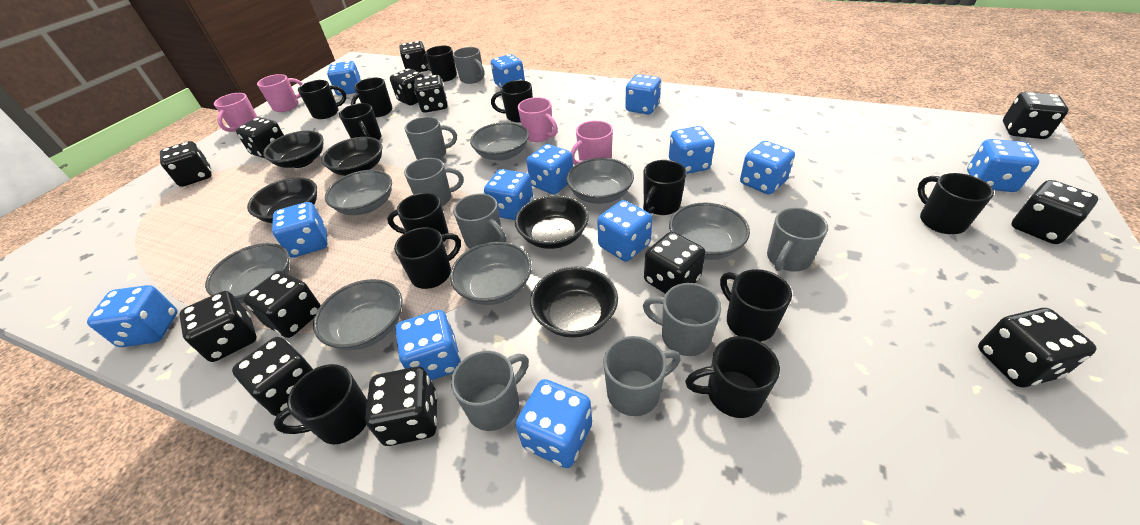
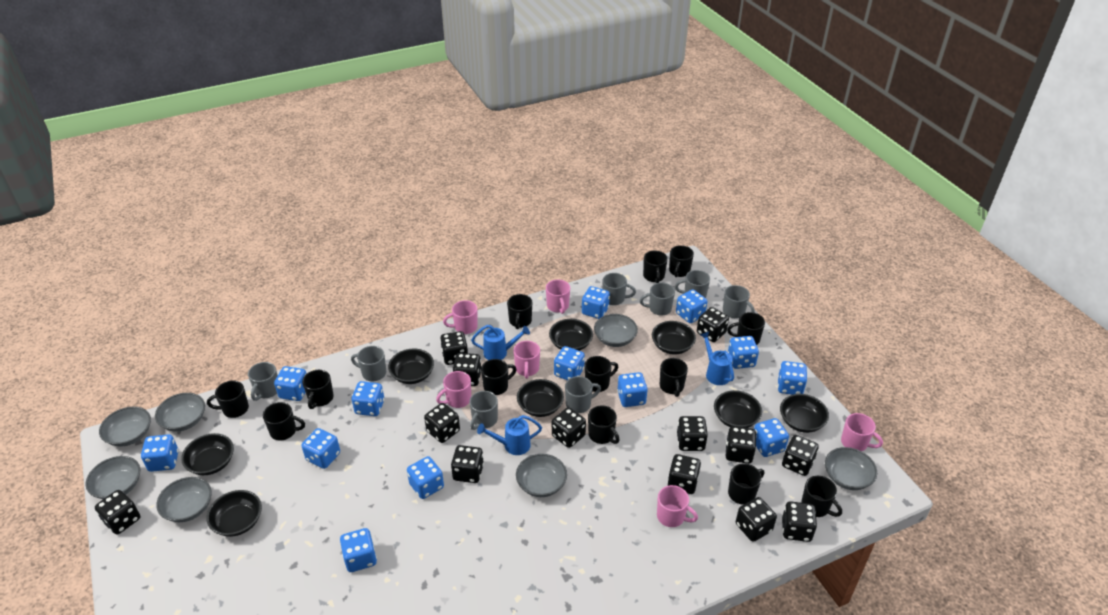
black bowl: 5 -> 8
black mug: 12 -> 13
blue watering can: 0 -> 3
pink mug: 4 -> 6

